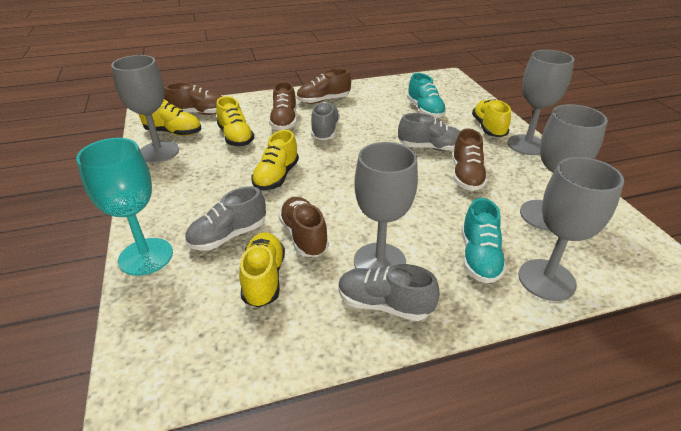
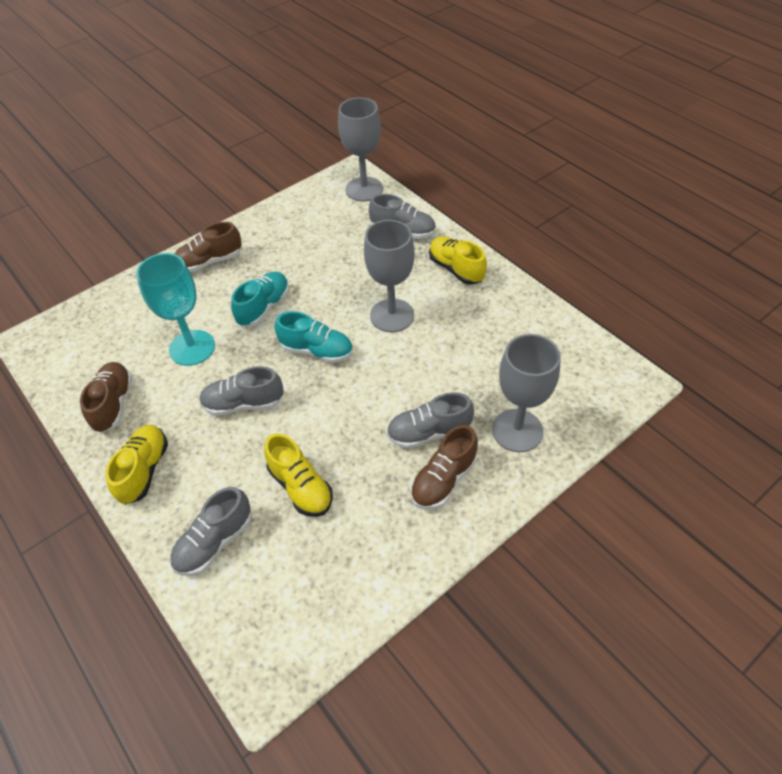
brown shoe: 5 -> 3
grey goblet: 5 -> 3
yellow shoe: 5 -> 3

